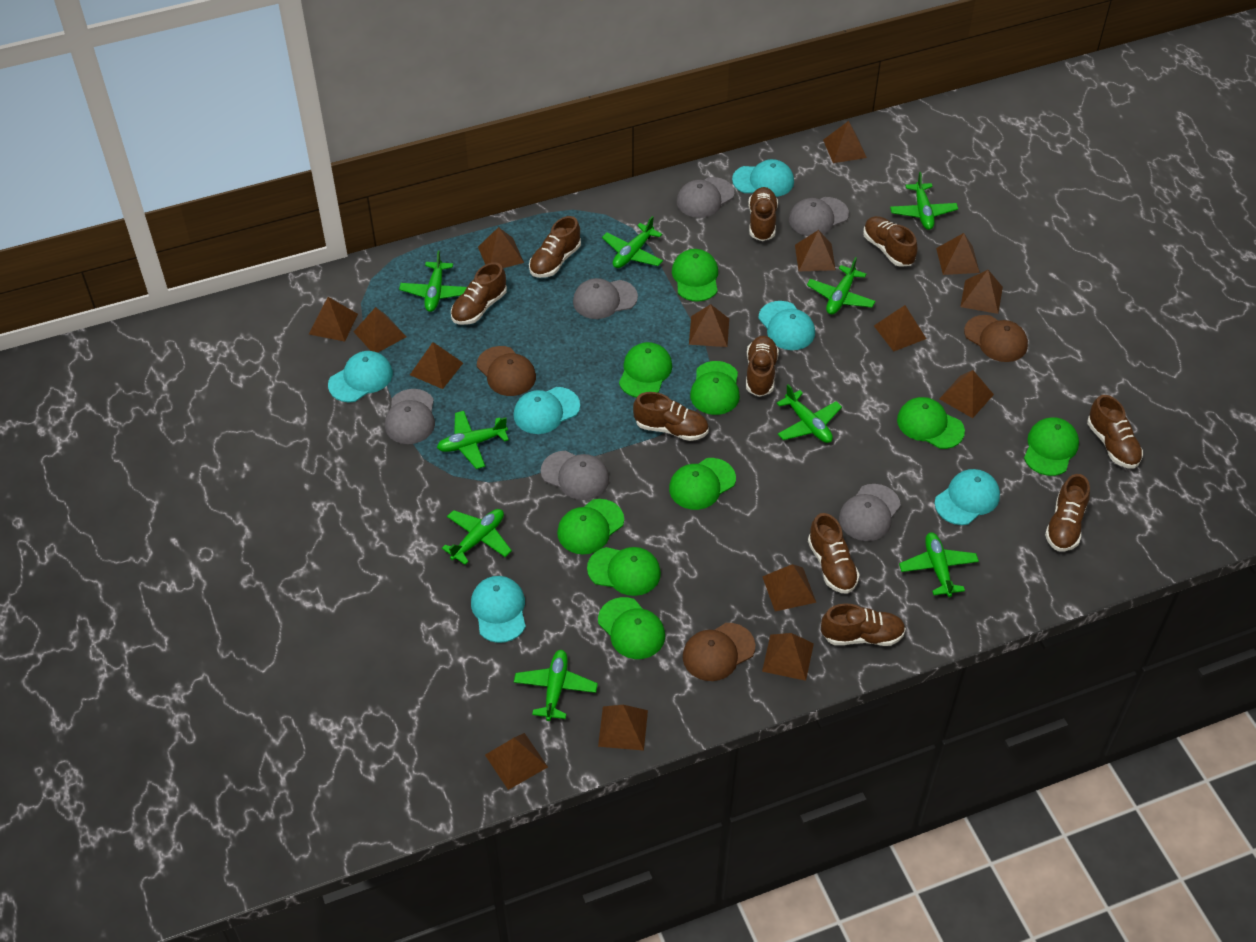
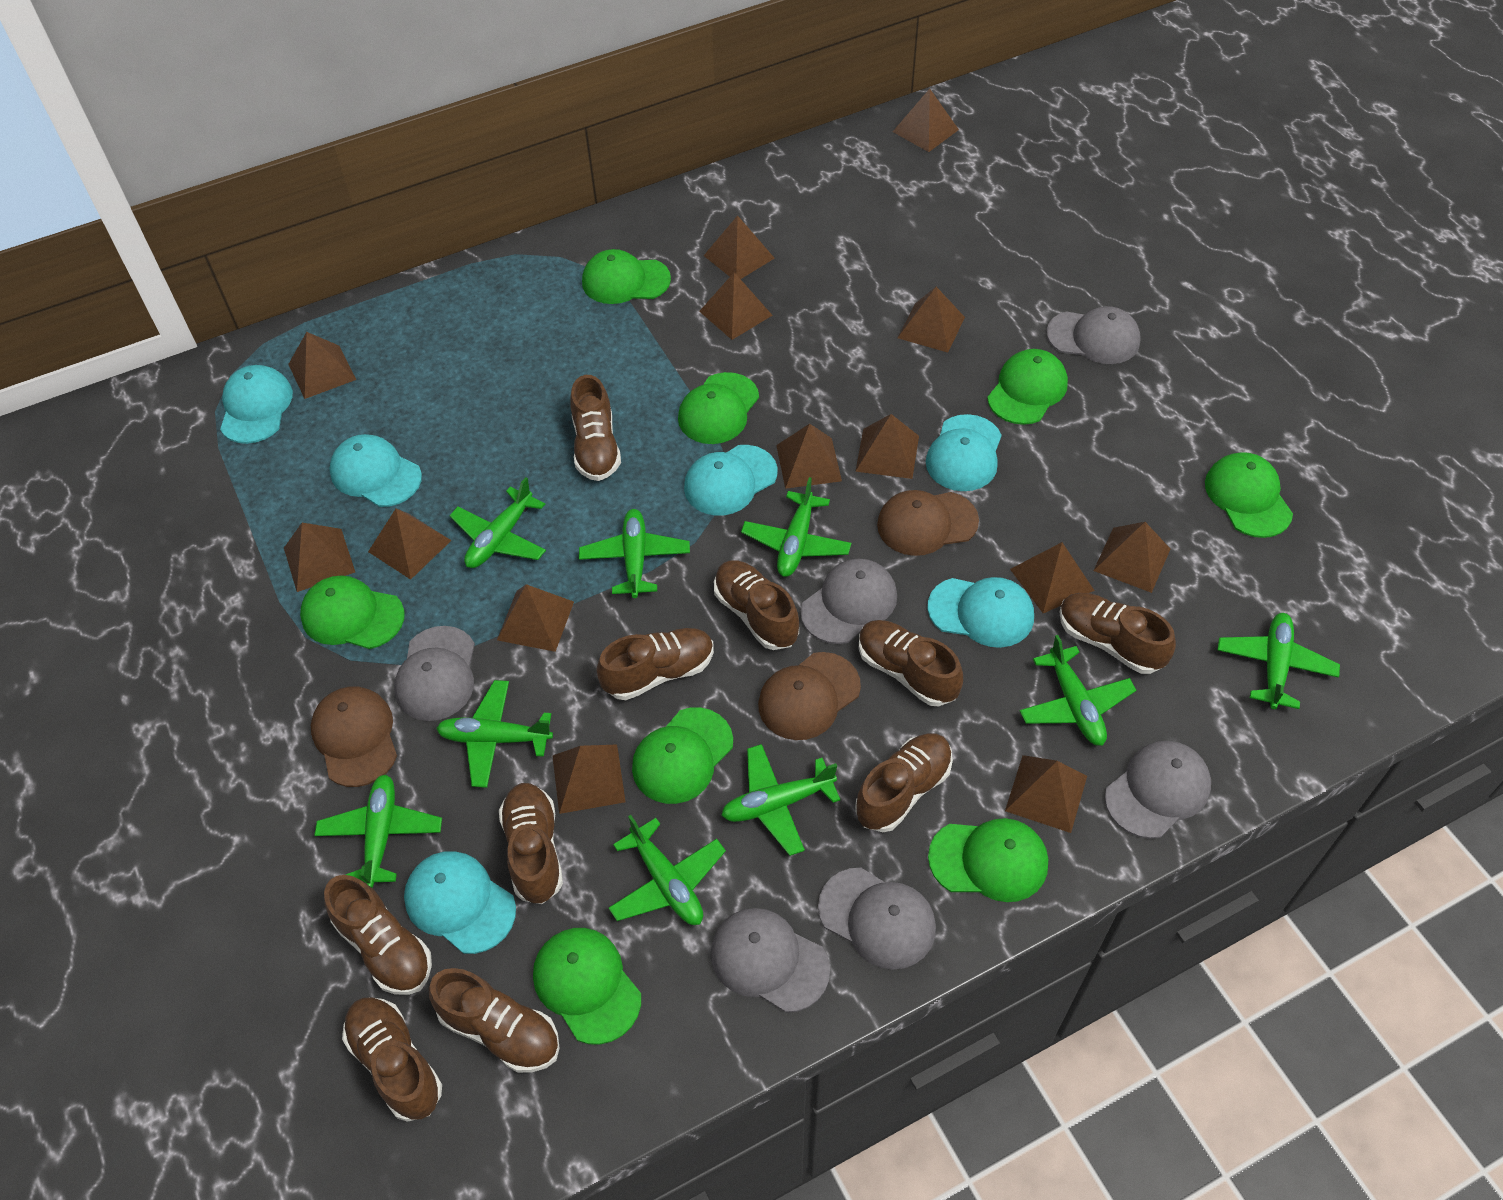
brown pyramid: 15 -> 14
green cap: 9 -> 8

